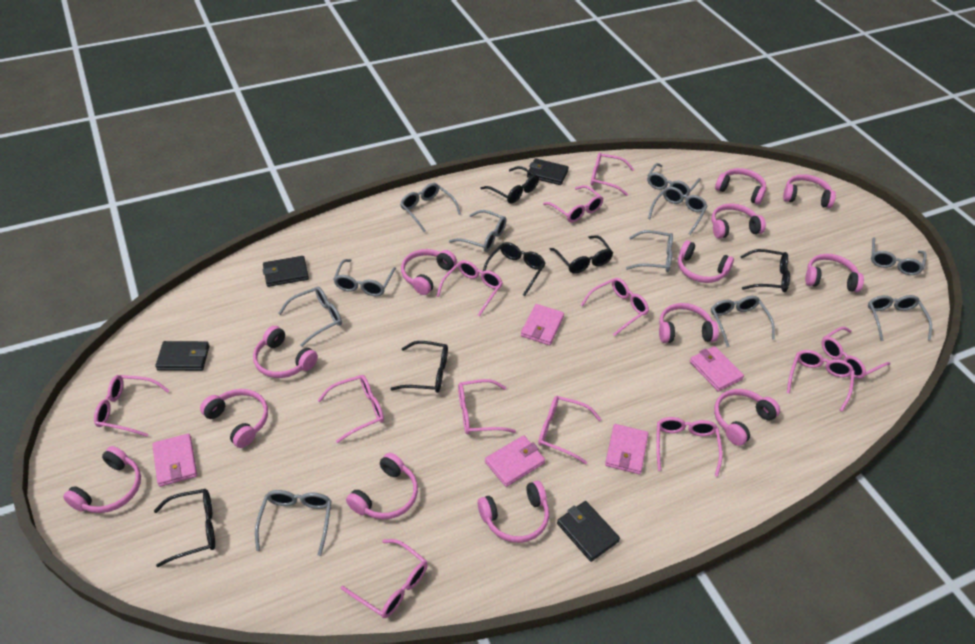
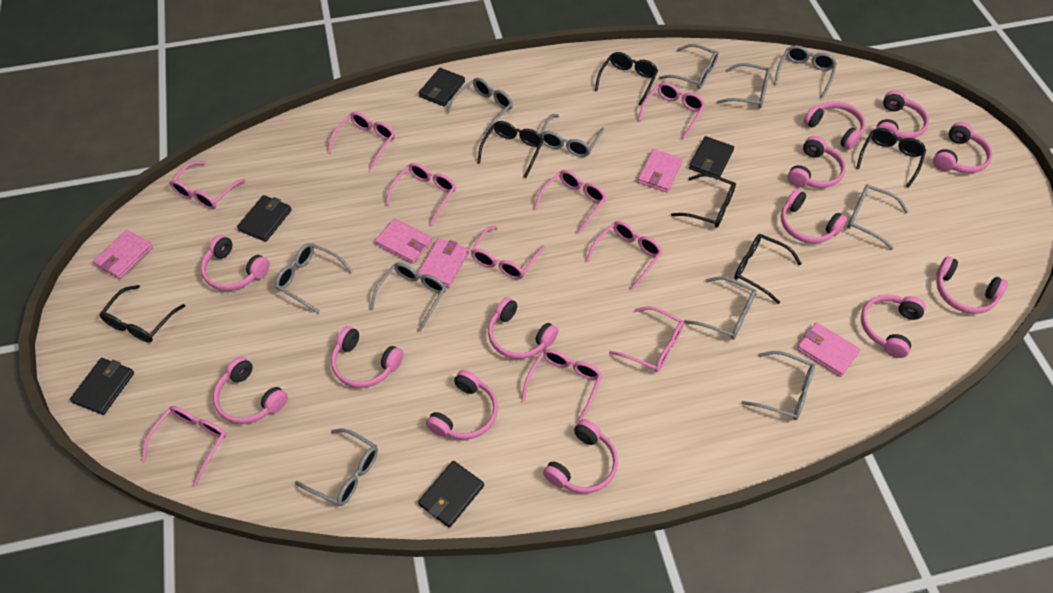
black wallet: 4 -> 5
pink glasses: 12 -> 10

